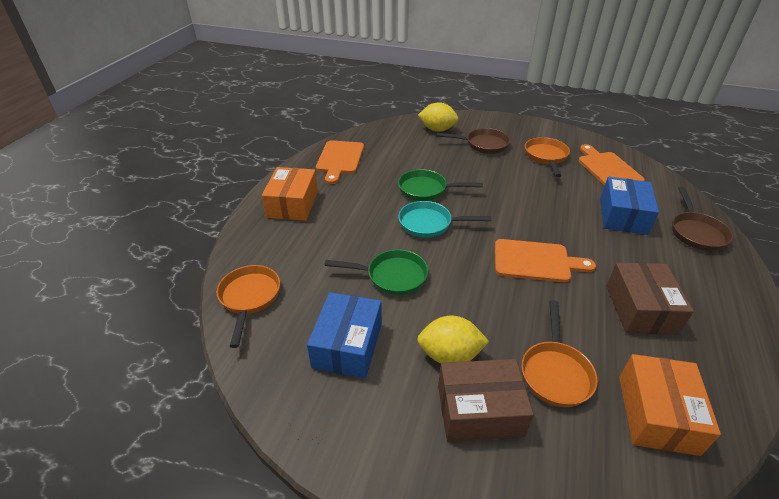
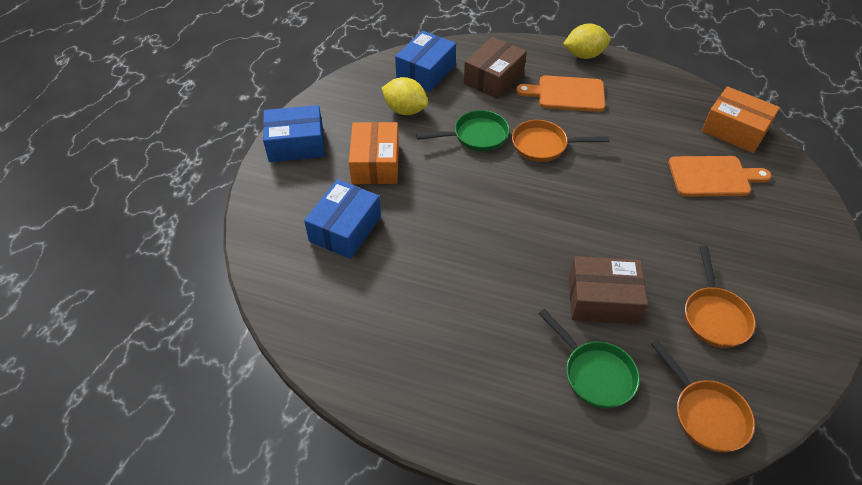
blue box: 2 -> 3
brown pan: 2 -> 0
orange cutting board: 3 -> 2
turquoise pan: 1 -> 0

